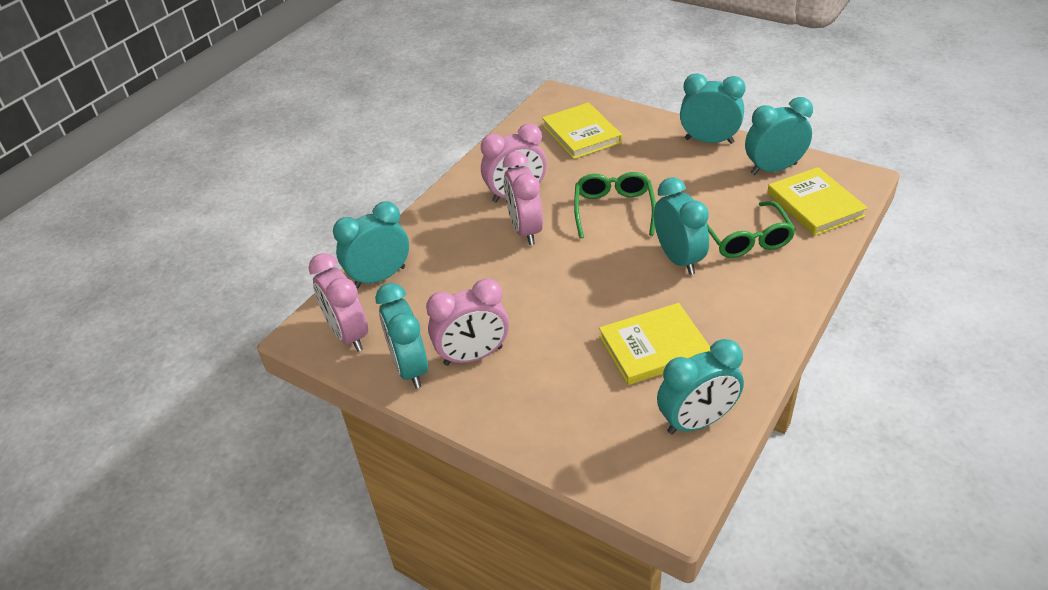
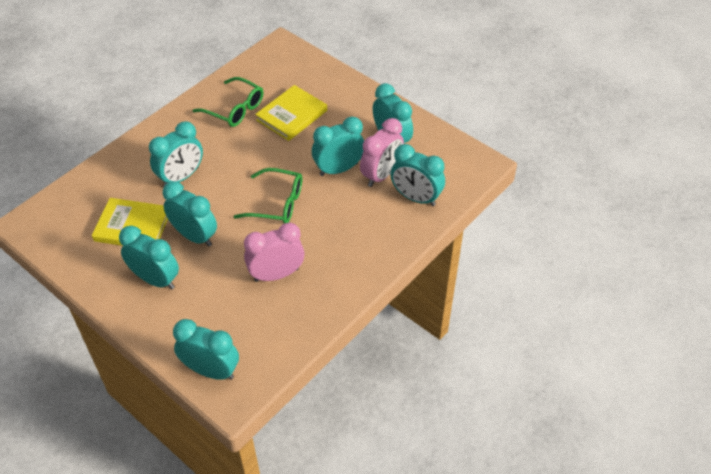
pink clock: 4 -> 2
turquoise clock: 6 -> 7
yellow book: 3 -> 2

